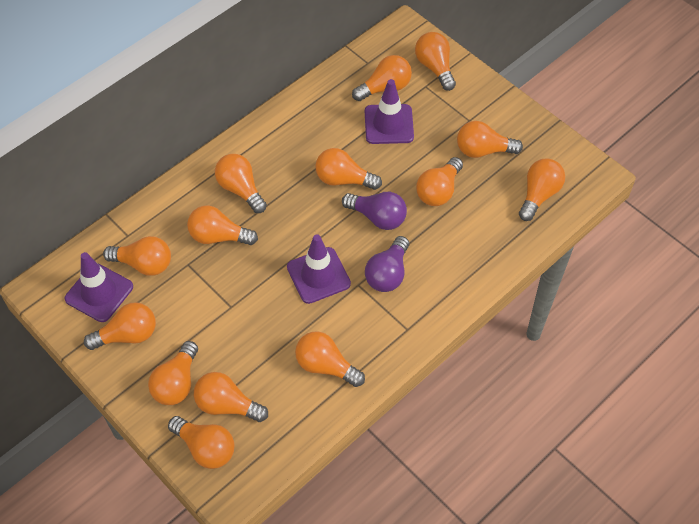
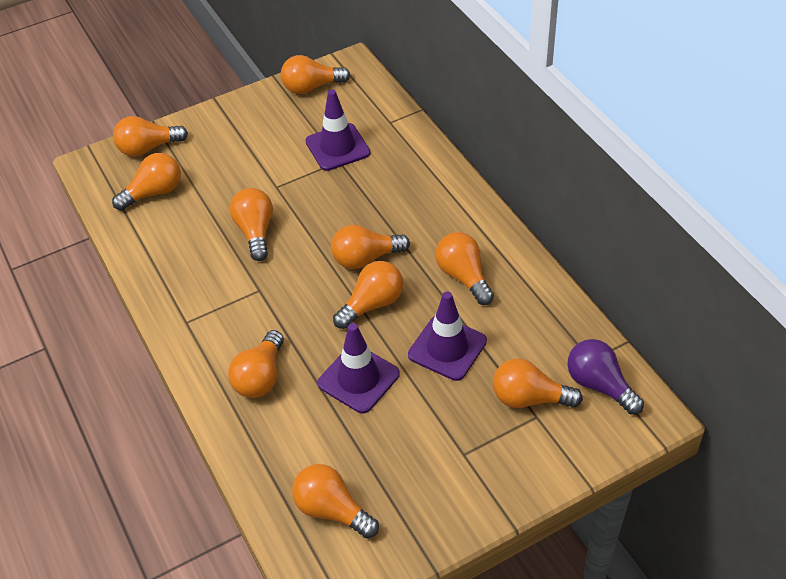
orange light bulb: 14 -> 10
purple light bulb: 2 -> 1

